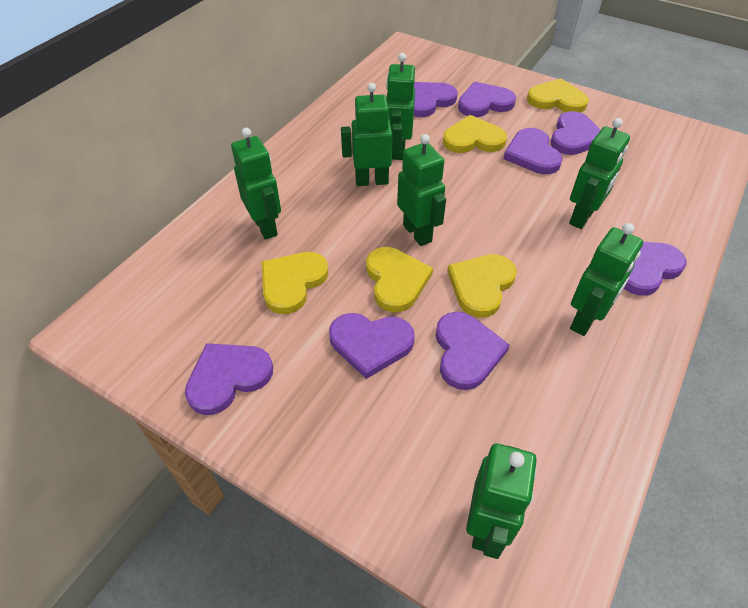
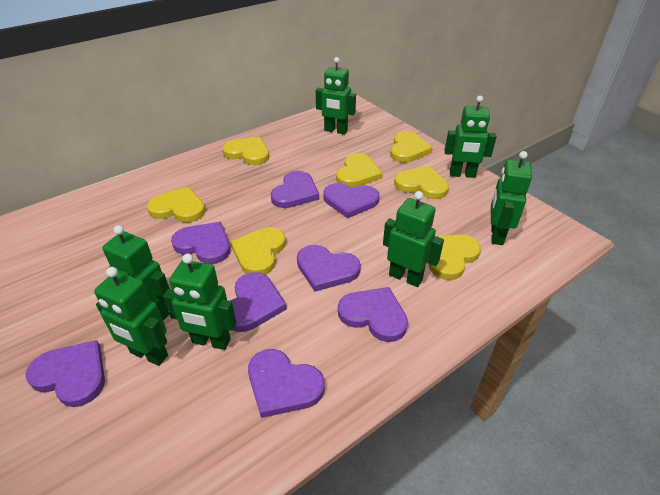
yellow heart: 5 -> 7

